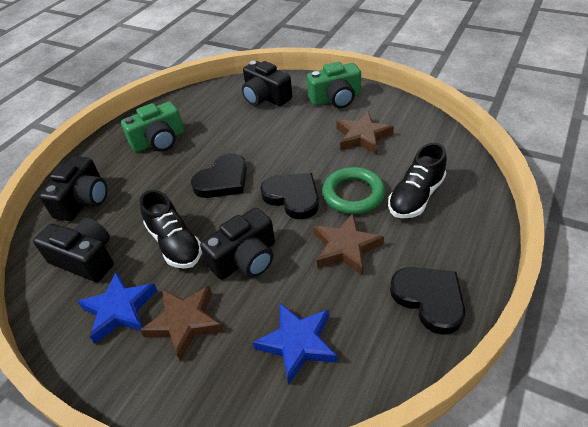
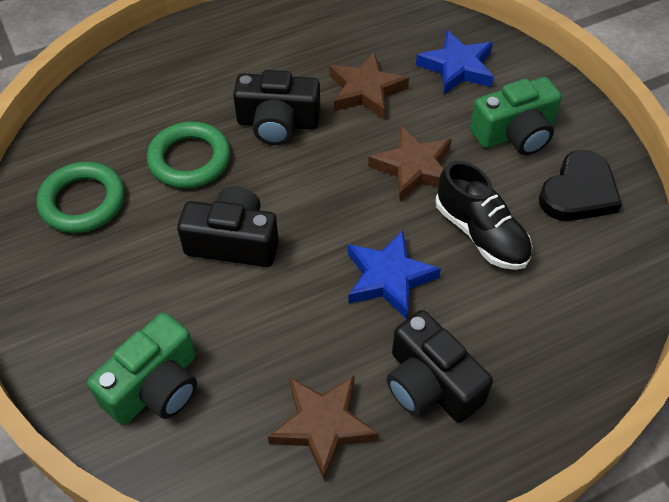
black camera: 4 -> 3
black heart: 3 -> 1
black shoe: 2 -> 1
green ring: 1 -> 2

